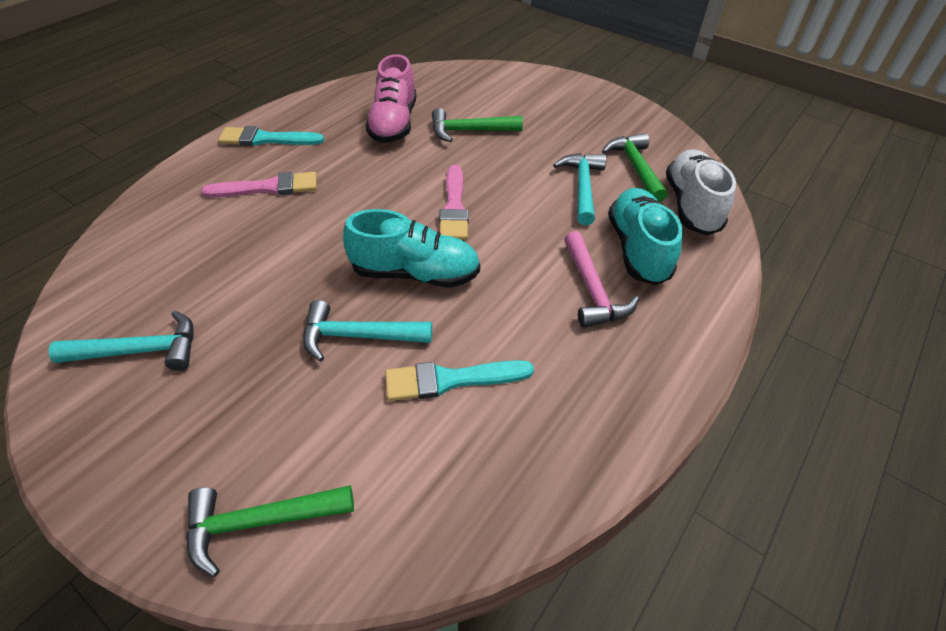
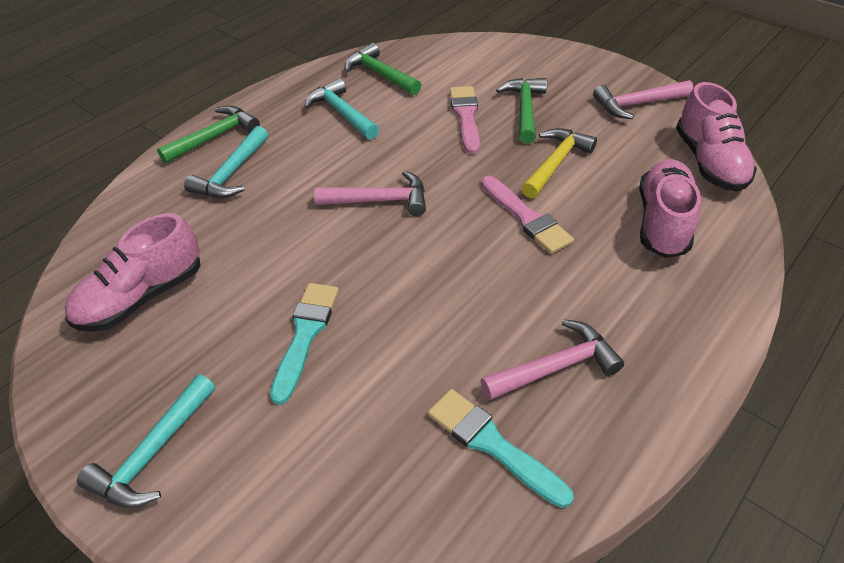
pink hammer: 1 -> 3
pink shoe: 1 -> 3
turquoise shoe: 2 -> 0
white shoe: 1 -> 0
yellow hammer: 0 -> 1

